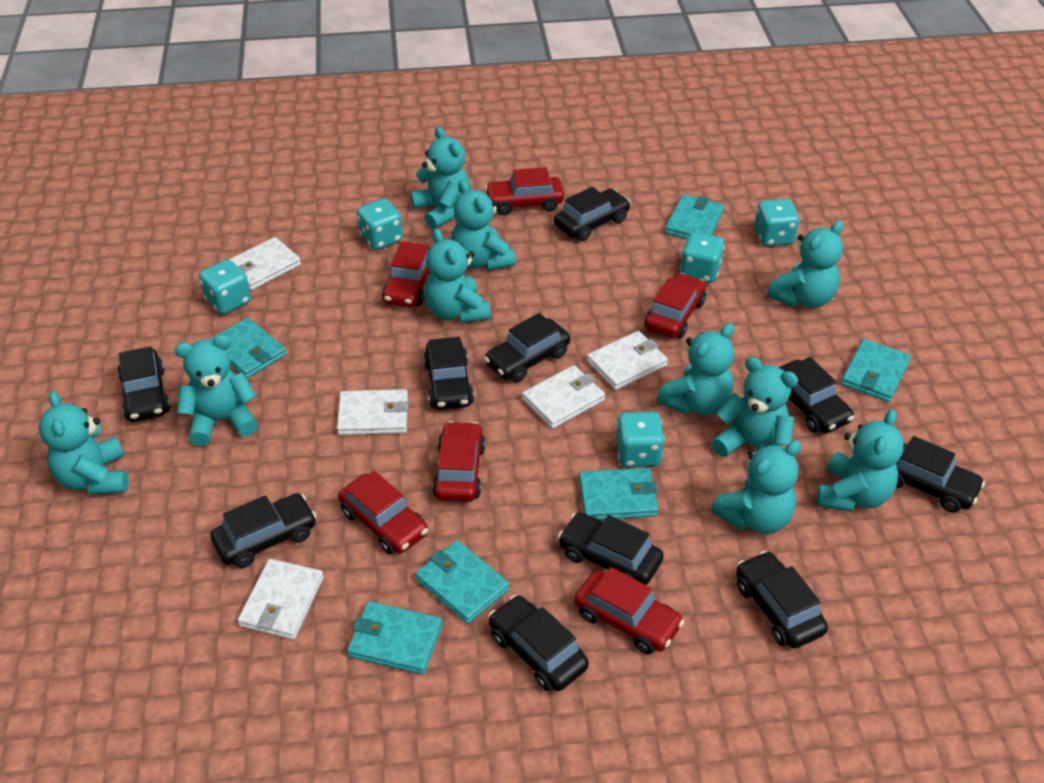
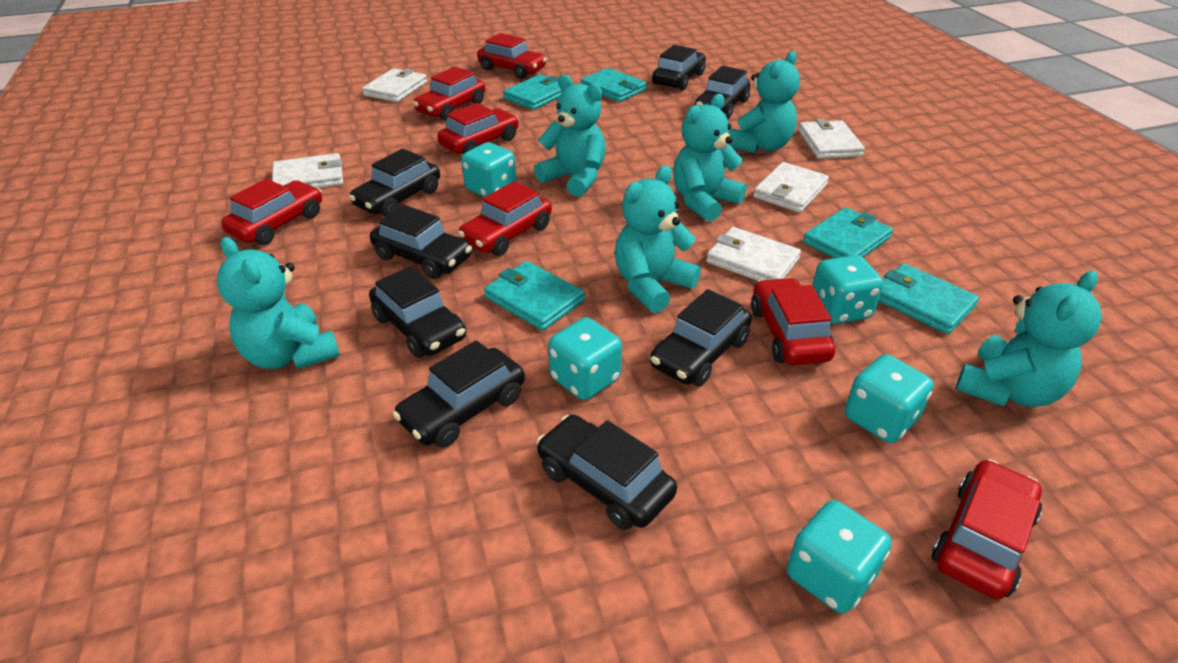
black car: 10 -> 8
red car: 6 -> 7
turquoise teddy bear: 10 -> 6
turquoise wallet: 6 -> 5

